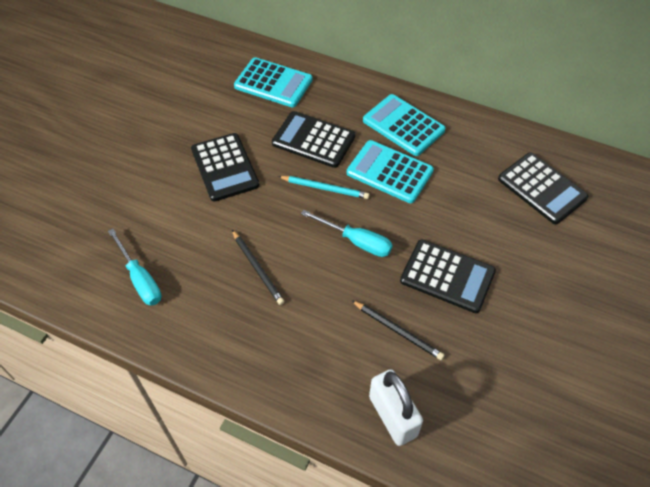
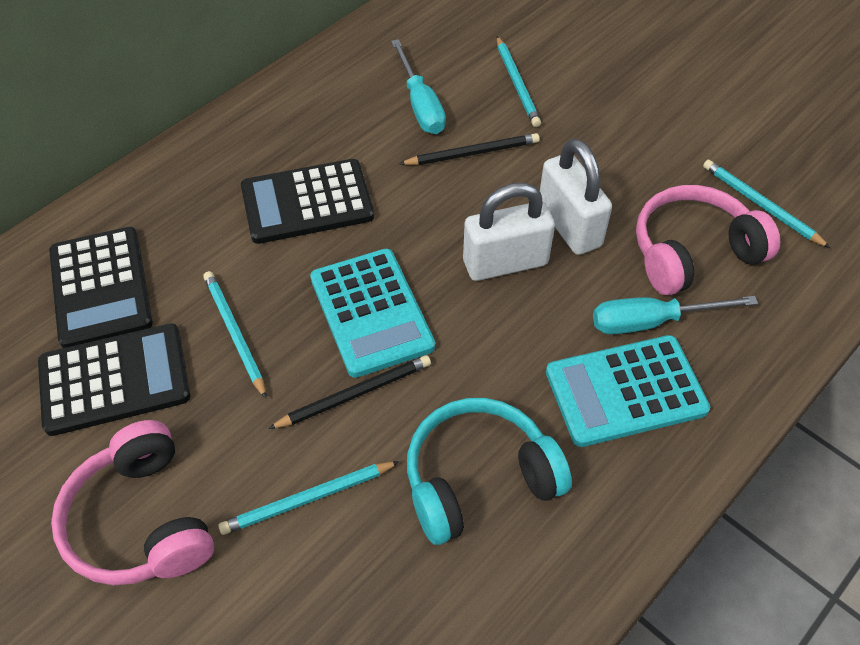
black calculator: 4 -> 3
pink headphones: 0 -> 2
turquoise calculator: 3 -> 2
turquoise headphones: 0 -> 1
turquoise pencil: 1 -> 4
white padlock: 1 -> 2

